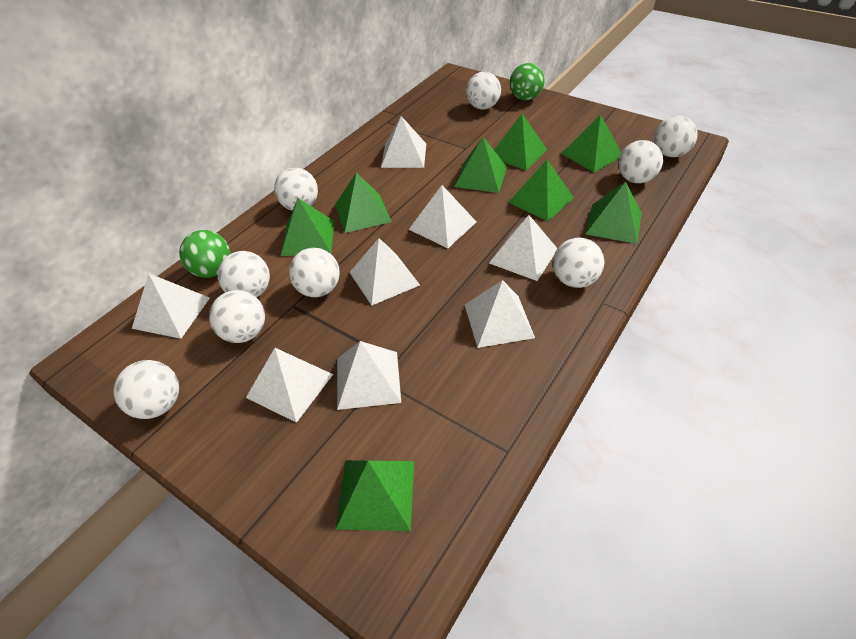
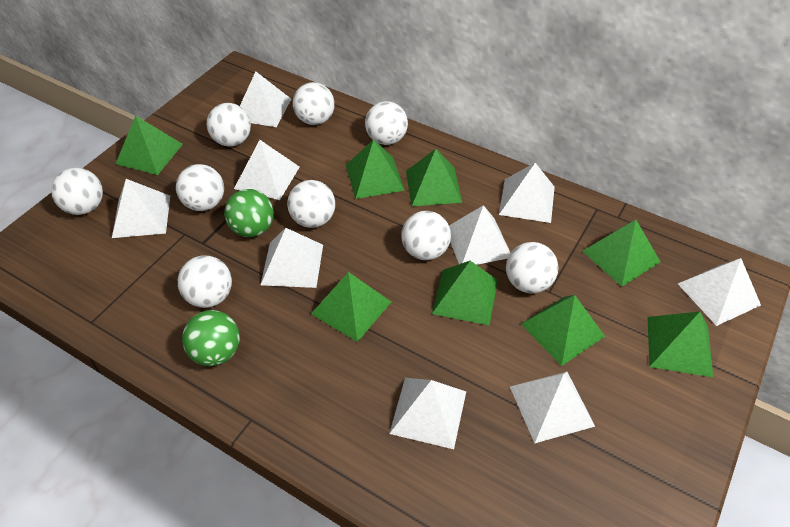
white pyramid: 8 -> 9

